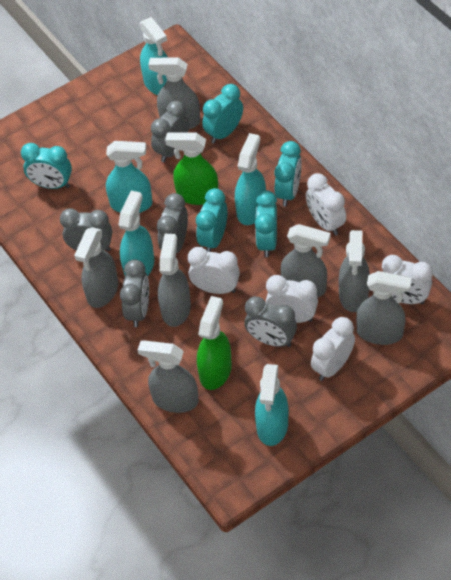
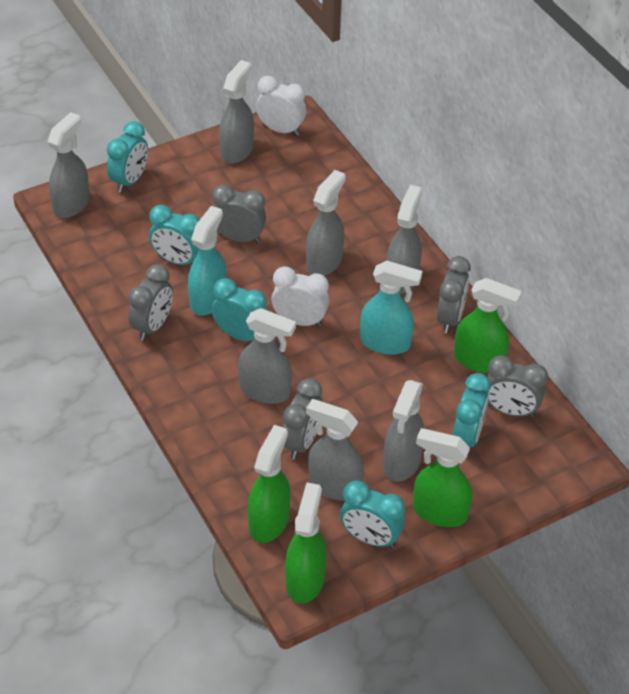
green spray bottle: 2 -> 4
turquoise spray bottle: 5 -> 2
white clock: 5 -> 2

